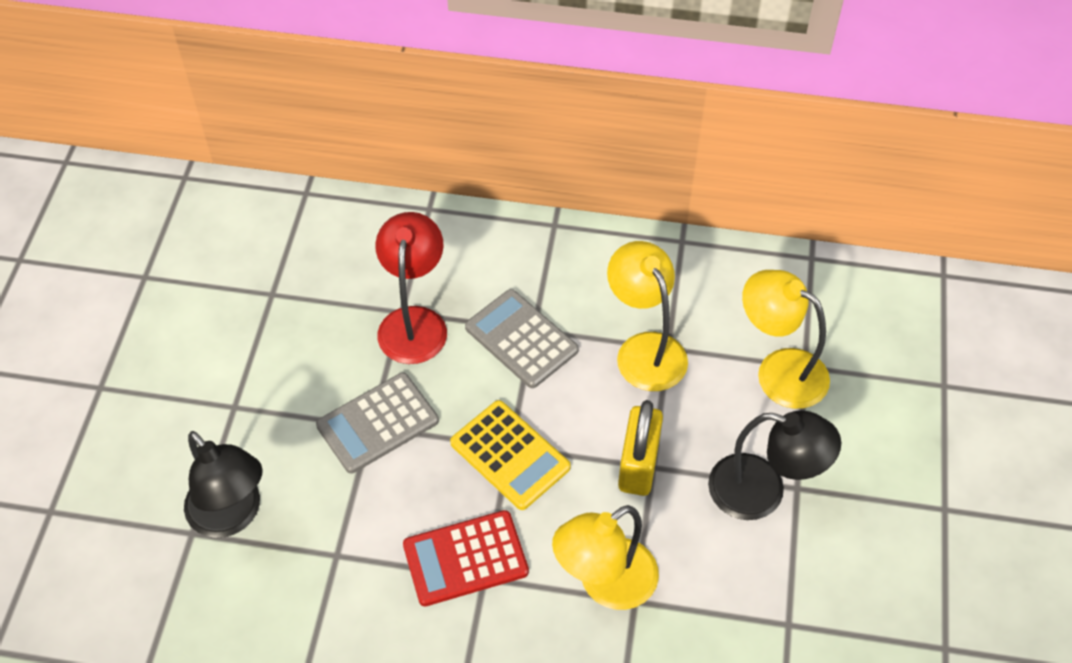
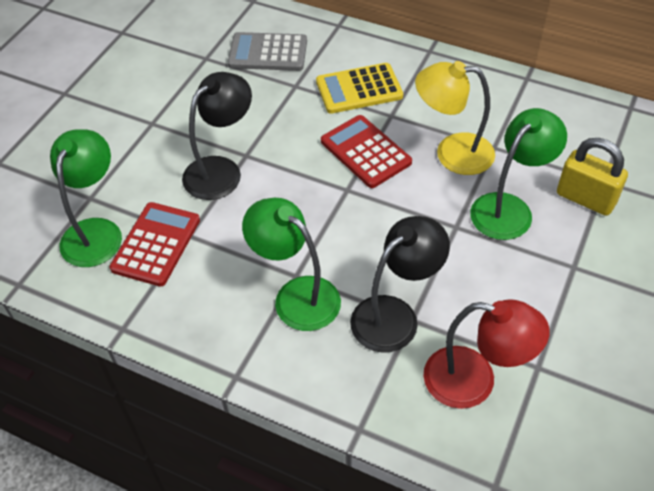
green lamp: 0 -> 3
grey calculator: 2 -> 1
red calculator: 1 -> 2
yellow lamp: 3 -> 1

